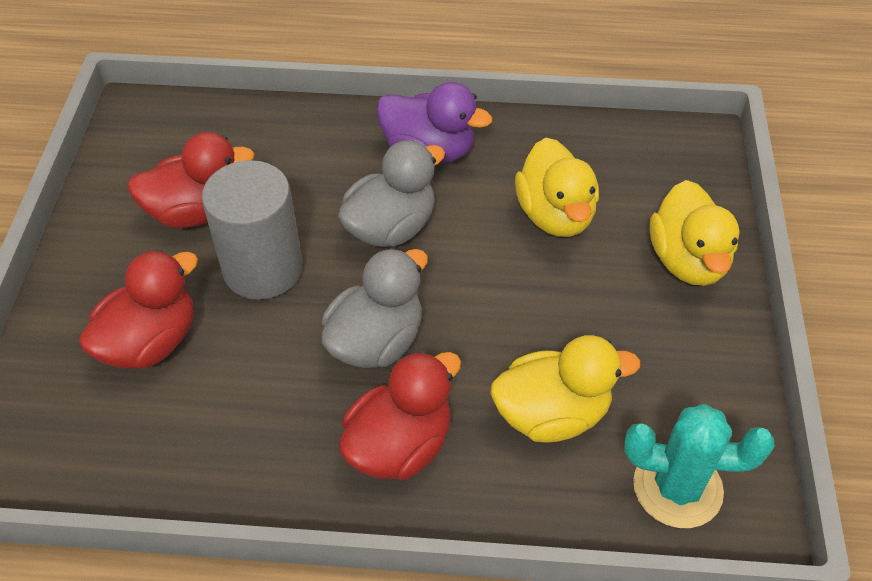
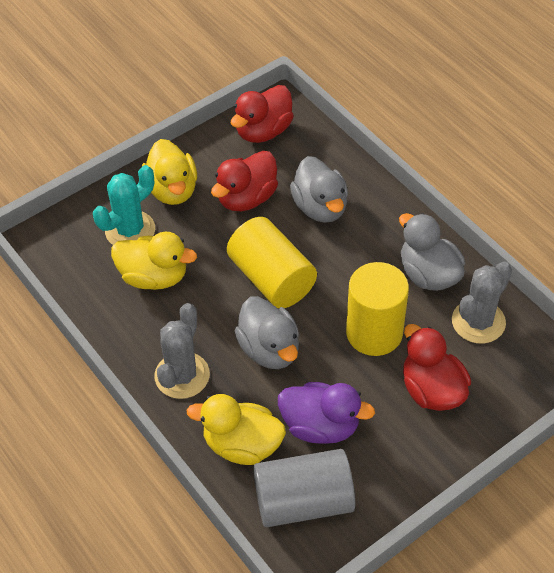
grey cactus: 0 -> 2
grey duck: 2 -> 3
yellow cylinder: 0 -> 2

